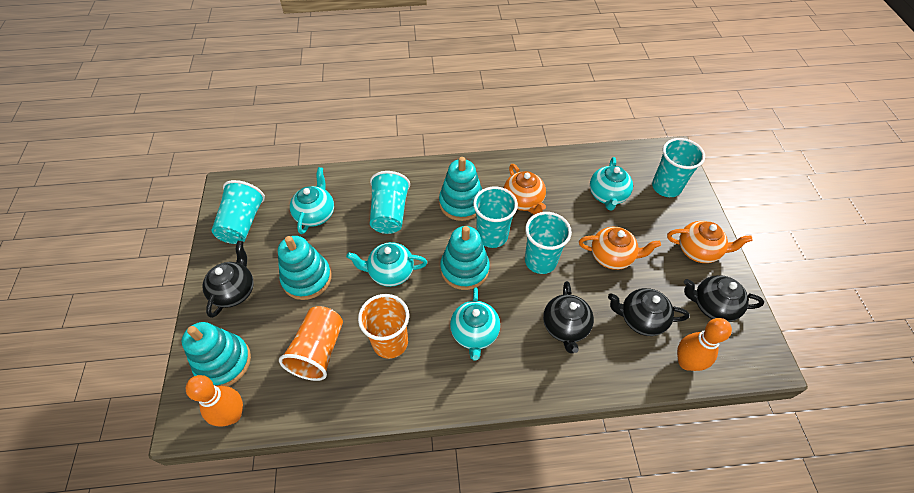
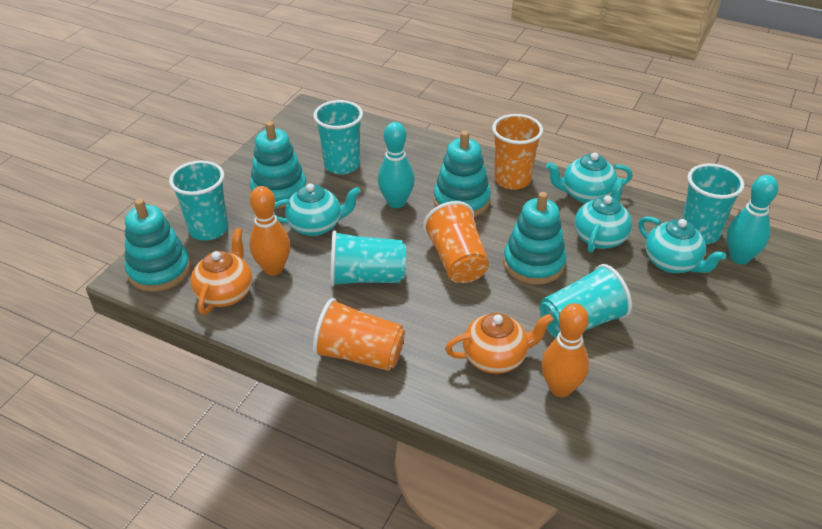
black teapot: 4 -> 0
orange cup: 2 -> 3
orange teapot: 3 -> 2
turquoise bowling pin: 0 -> 2

